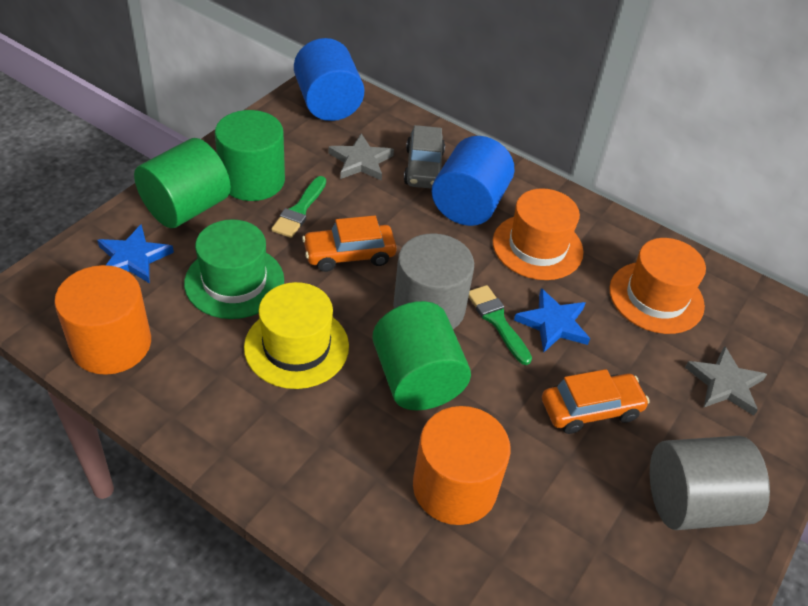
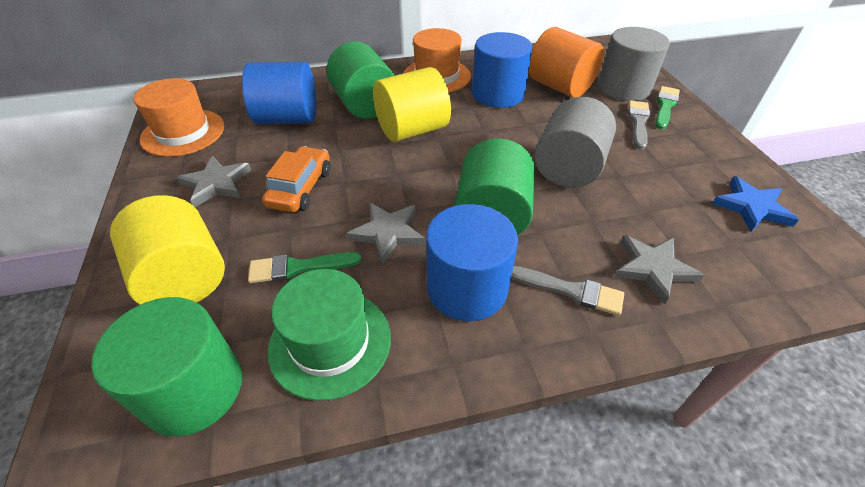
blue cylinder: 2 -> 3
blue star: 2 -> 1
grey brush: 0 -> 2
grey car: 1 -> 0
grey star: 2 -> 3
orange car: 2 -> 1
orange cylinder: 2 -> 1
yellow cylinder: 0 -> 2
yellow hat: 1 -> 0

